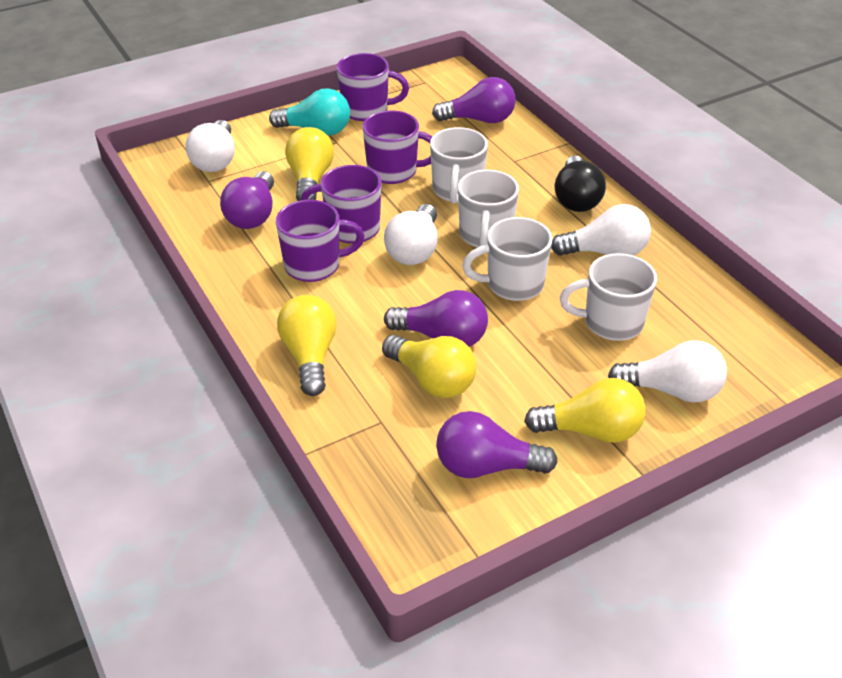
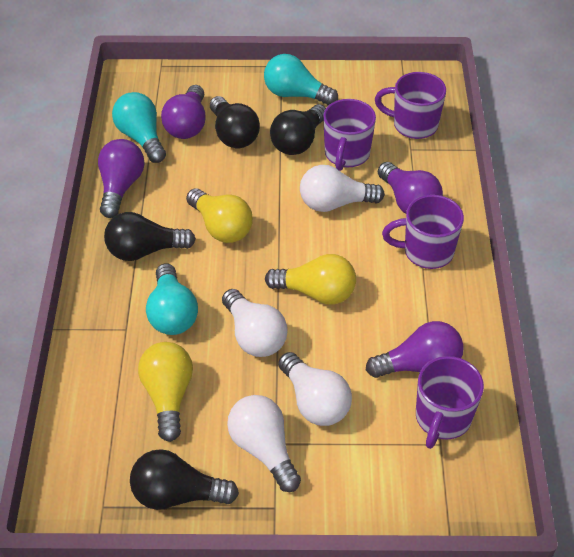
black light bulb: 1 -> 4
turquoise light bulb: 1 -> 3
white mug: 4 -> 0
yellow light bulb: 4 -> 3

